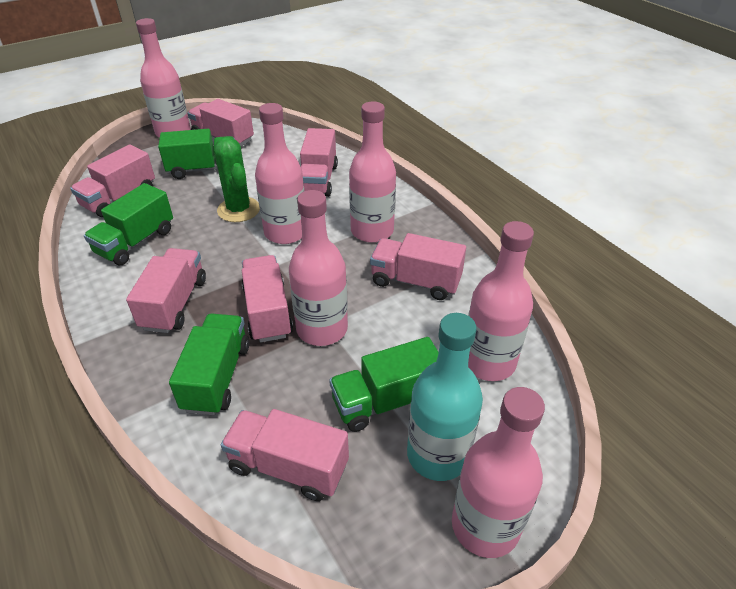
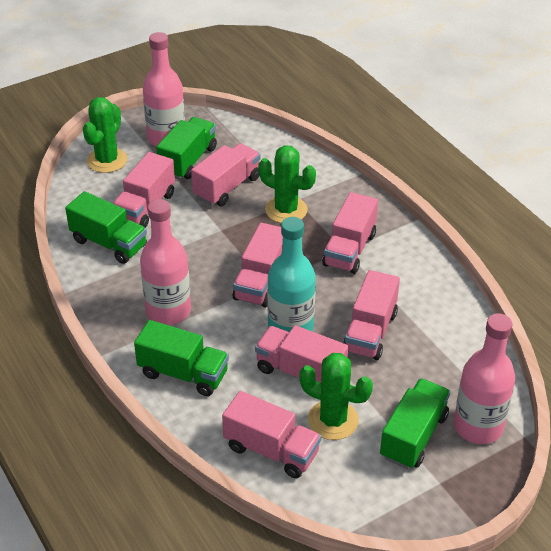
green cactus: 1 -> 3
pink bottle: 6 -> 3

